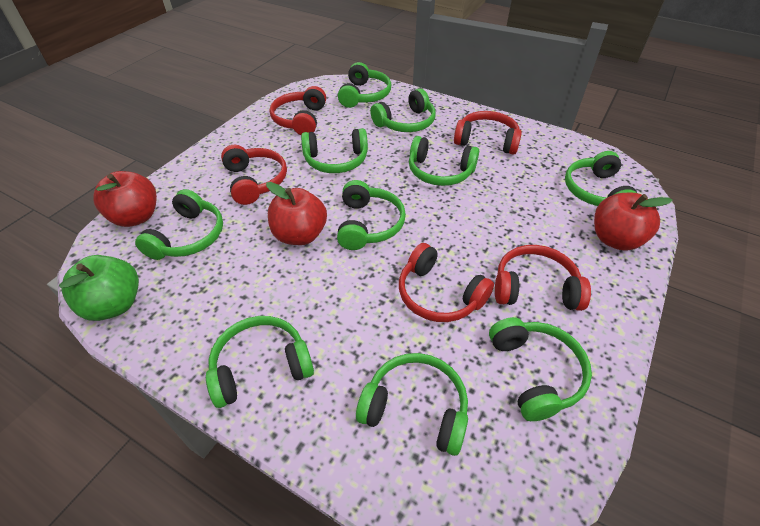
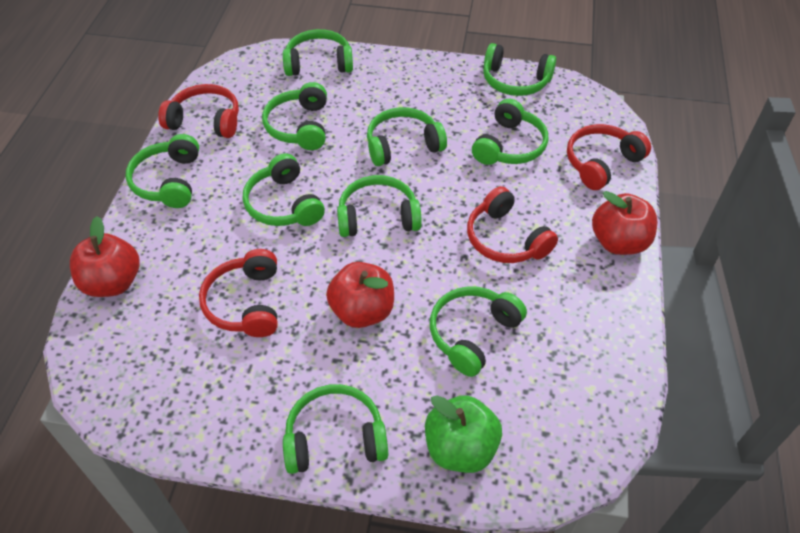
red headphones: 5 -> 4

